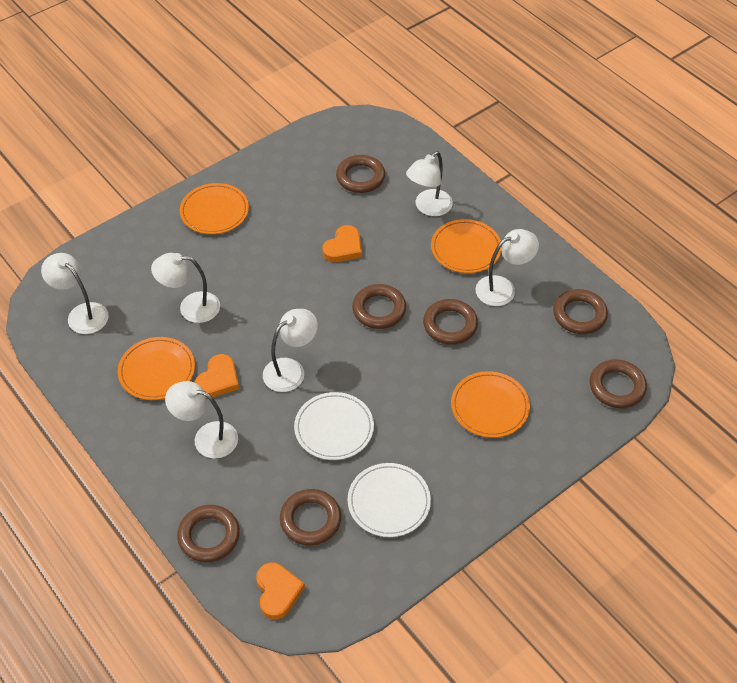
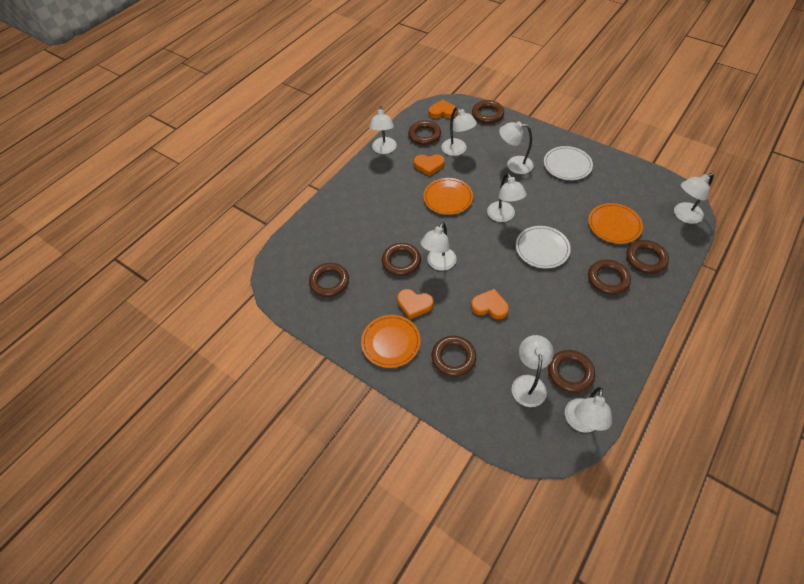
brown ring: 7 -> 8
orange heart: 3 -> 4
orange plate: 4 -> 3
white lamp: 6 -> 8

